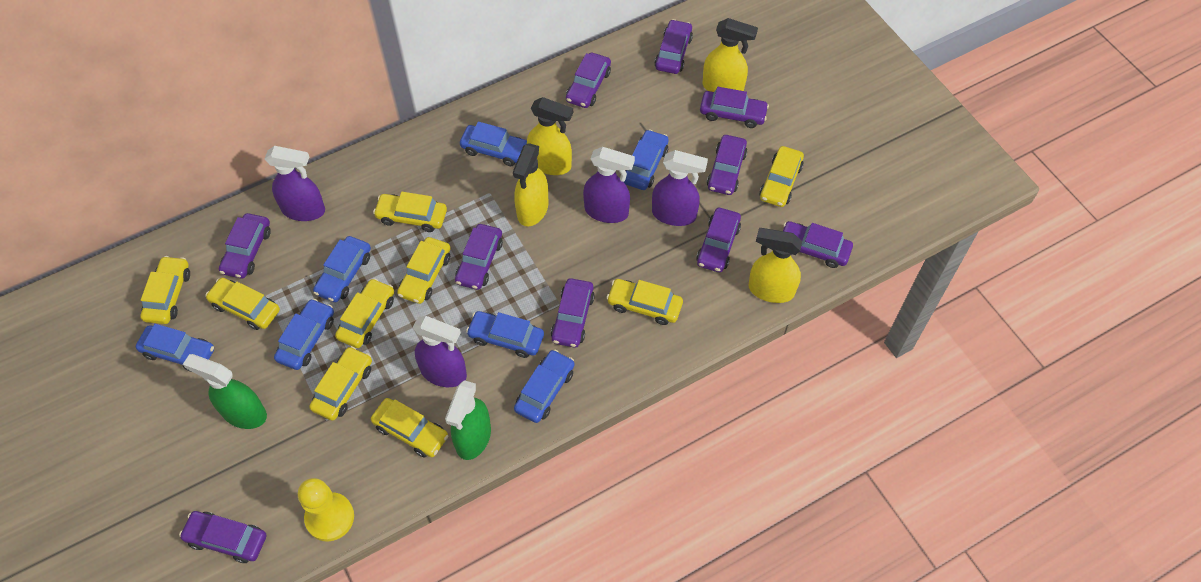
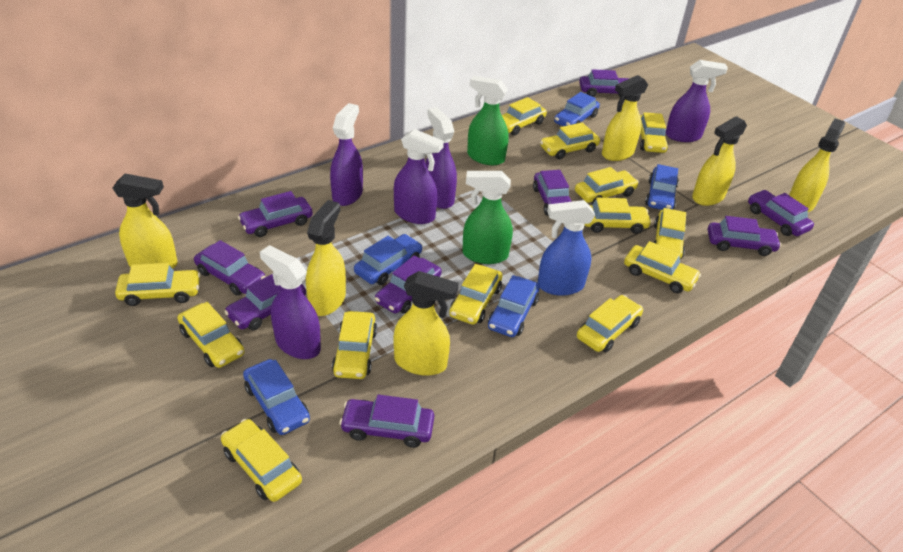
blue car: 7 -> 5
blue spray bottle: 0 -> 1
purple car: 10 -> 9
purple spray bottle: 4 -> 5
yellow car: 9 -> 13
yellow pawn: 1 -> 0
yellow spray bottle: 4 -> 6

